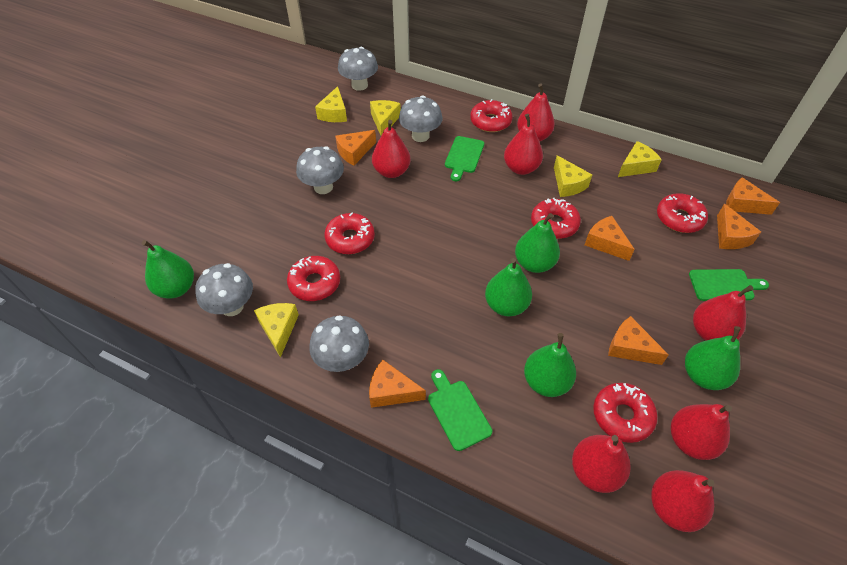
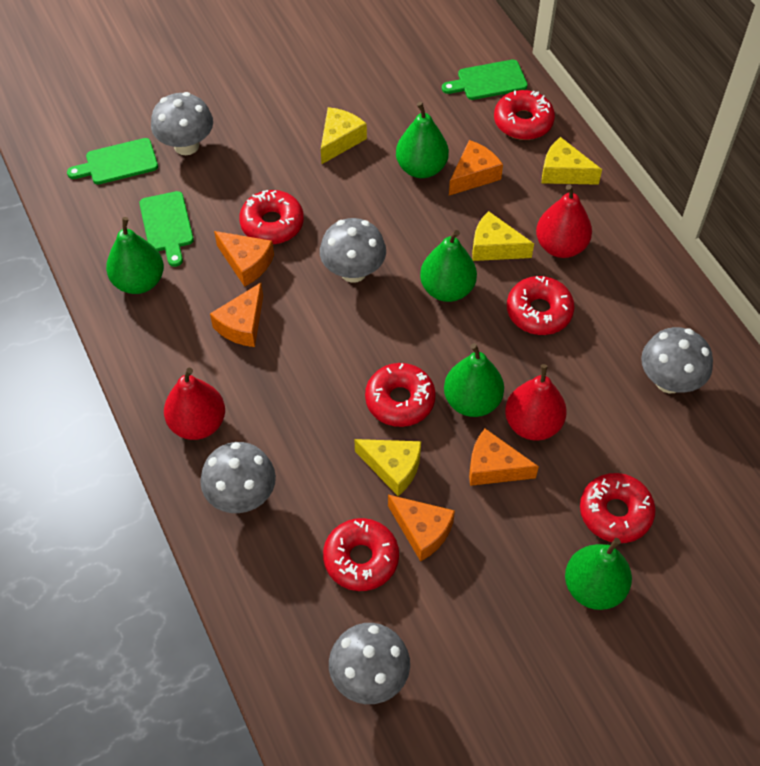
orange cheese: 6 -> 5
red pear: 7 -> 3
yellow cheese: 5 -> 4

